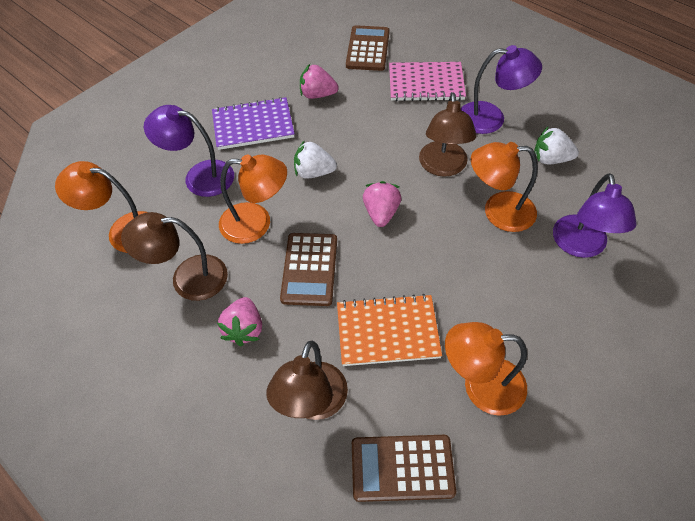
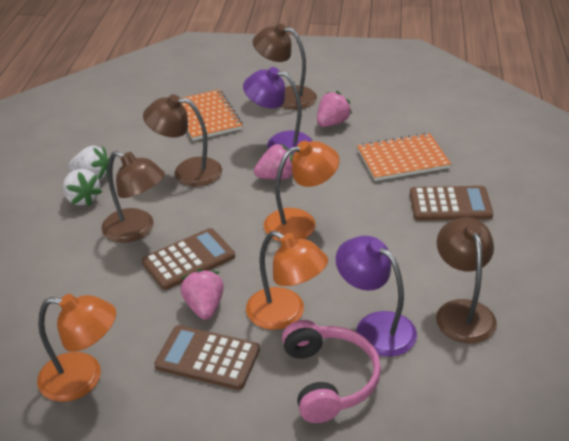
brown lamp: 3 -> 4
orange lamp: 4 -> 3
orange notebook: 1 -> 2
pink headphones: 0 -> 1
pink notebook: 1 -> 0
purple lamp: 3 -> 2
purple notebook: 1 -> 0

